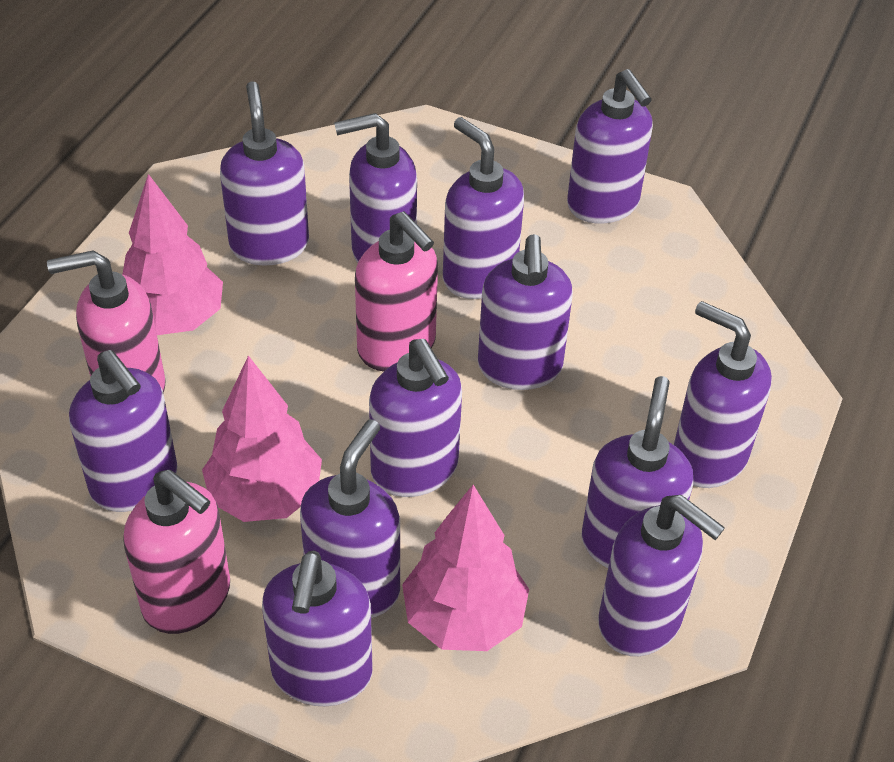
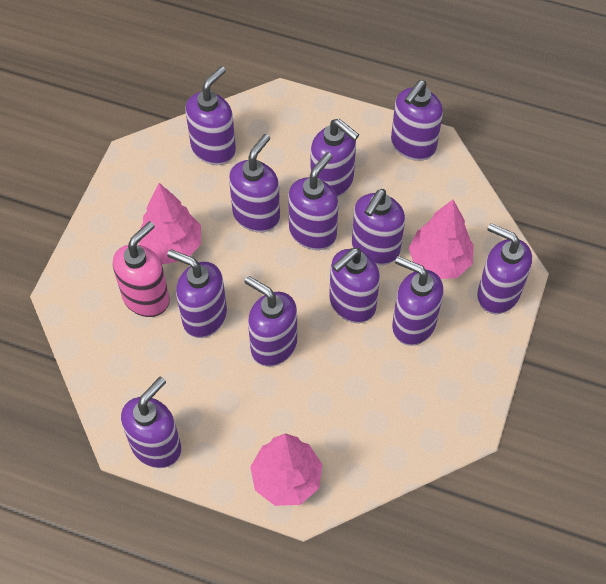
pink soap dispenser: 3 -> 1

